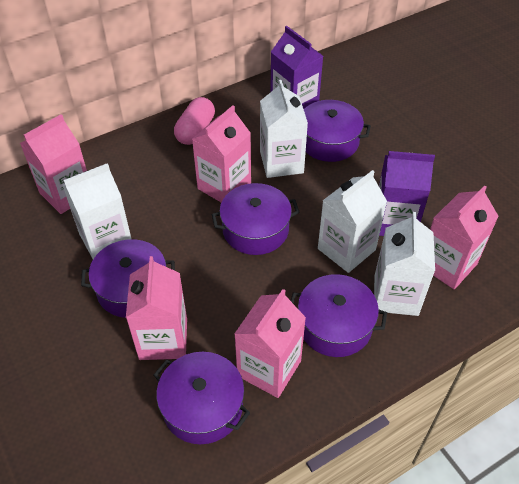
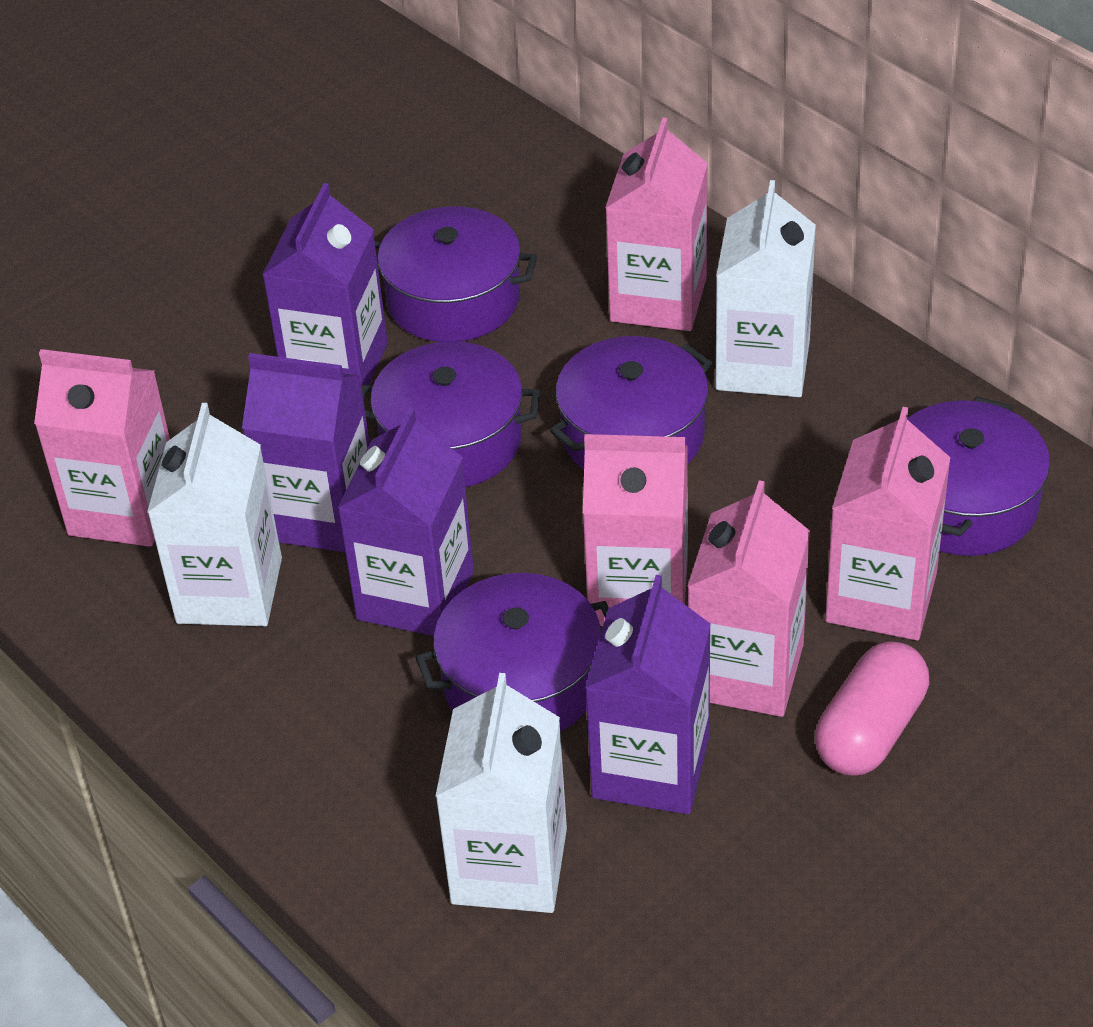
purple carton: 2 -> 4
white carton: 4 -> 3

